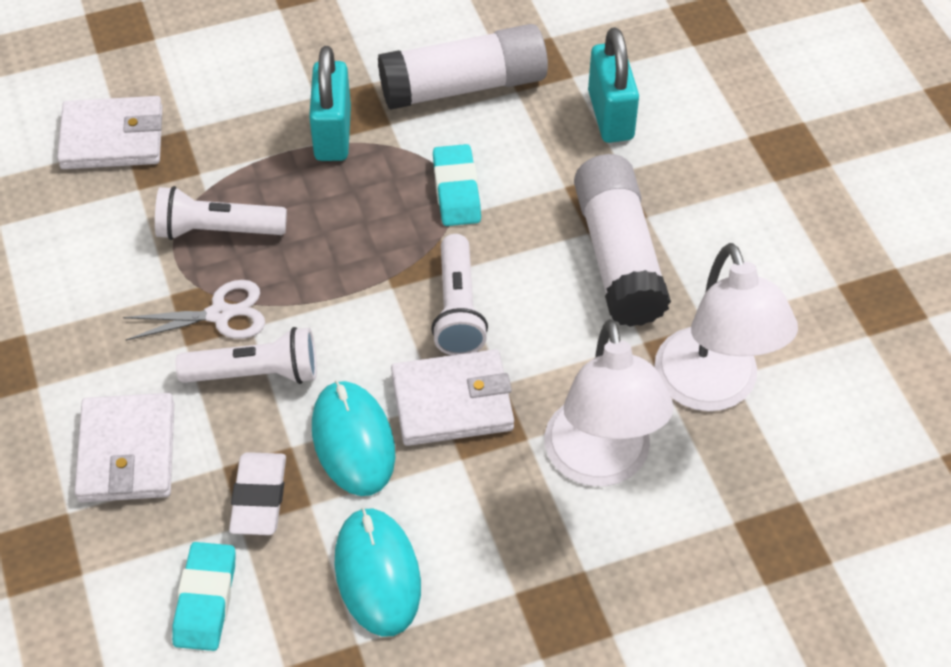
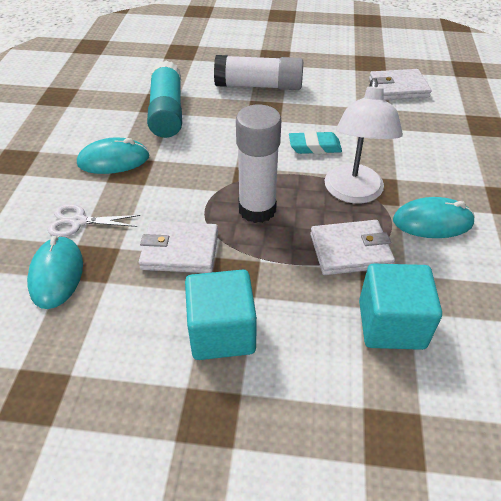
turquoise cube: 0 -> 2
turquoise eraser: 2 -> 1
turquoise glue stick: 0 -> 1
turquoise mouse: 2 -> 3
turquoise padlock: 2 -> 0
white eraser: 1 -> 0
white flashlight: 3 -> 0
white lamp: 2 -> 1

